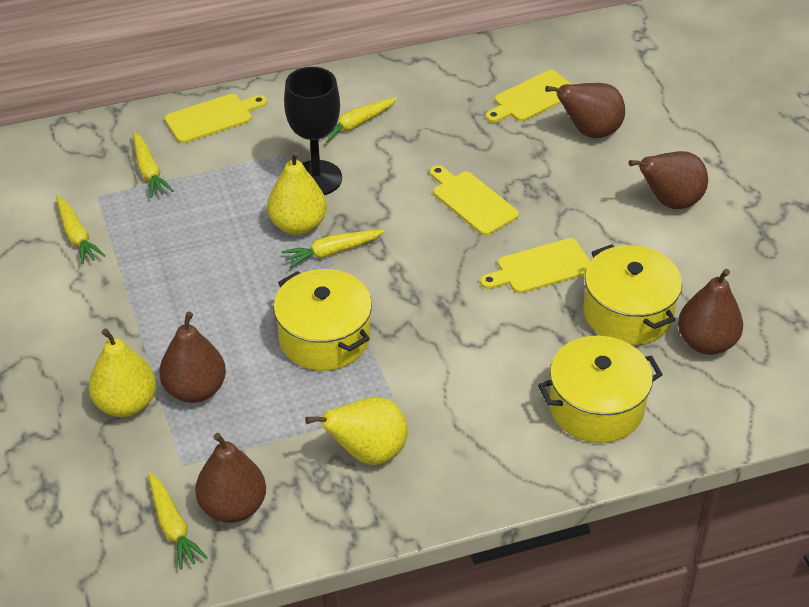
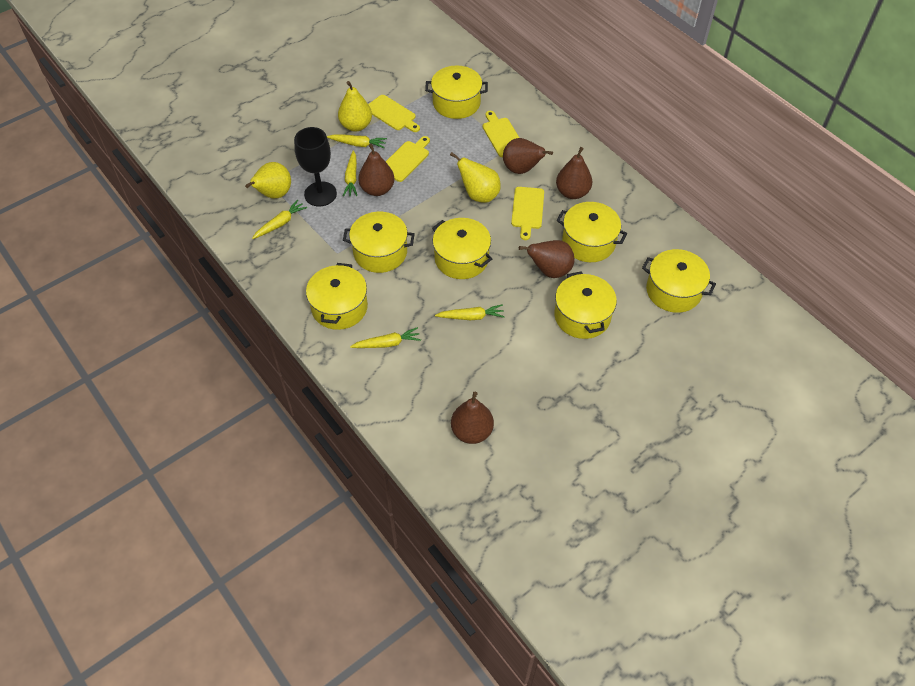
yellow pot: 3 -> 7

